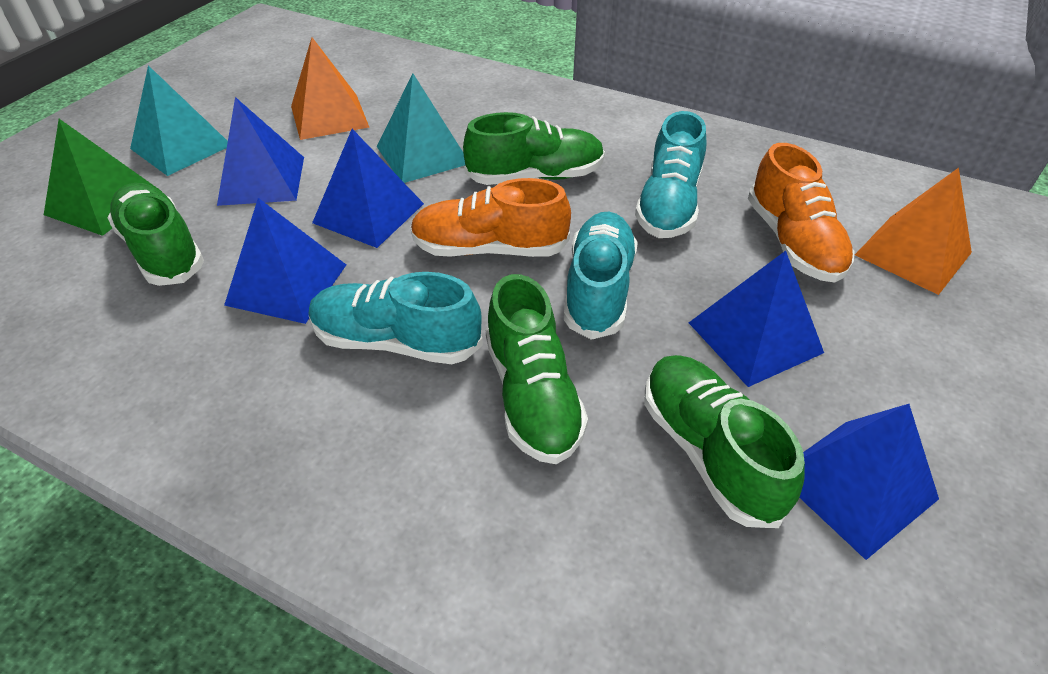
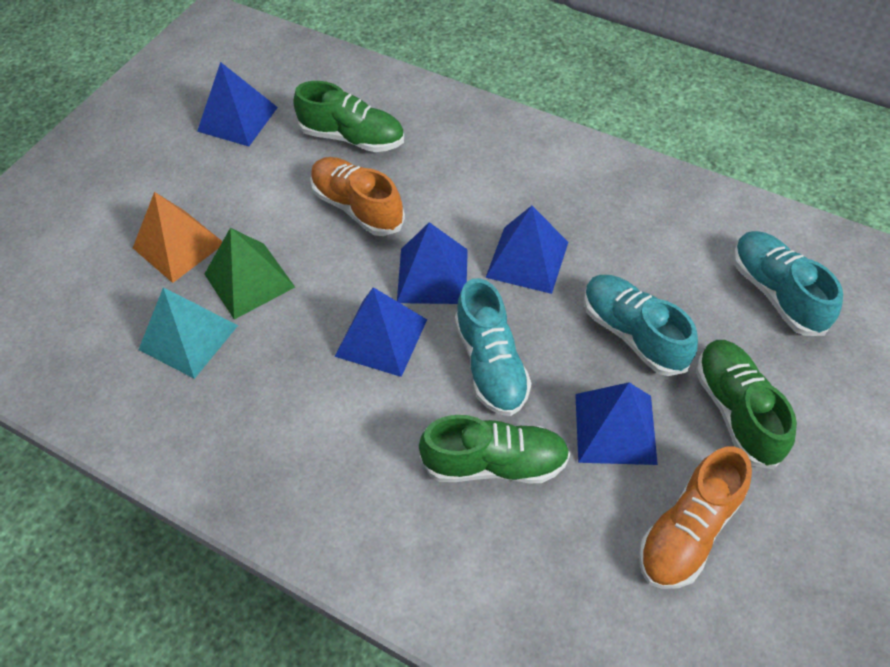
green shoe: 4 -> 3
orange pyramid: 2 -> 1
turquoise pyramid: 2 -> 1

